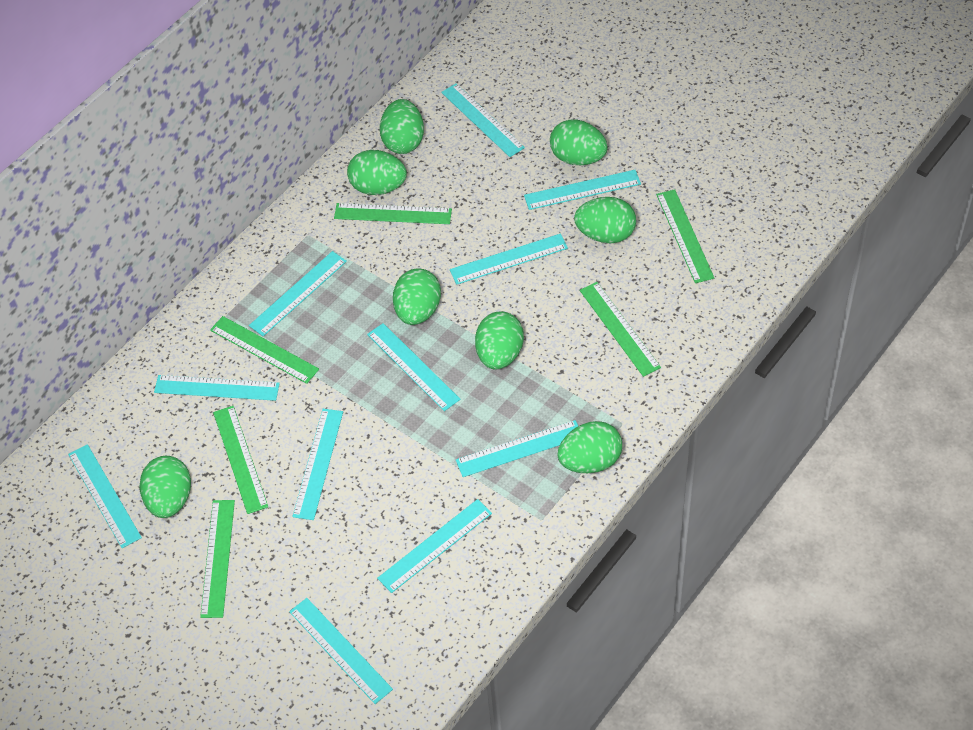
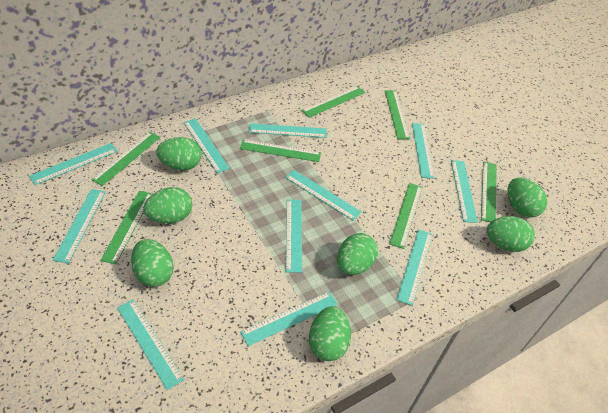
green egg: 8 -> 7
green ruler: 6 -> 7

